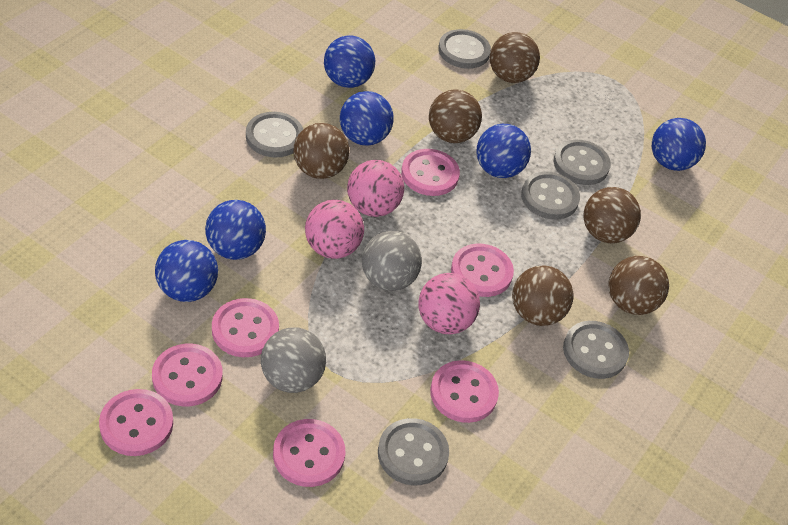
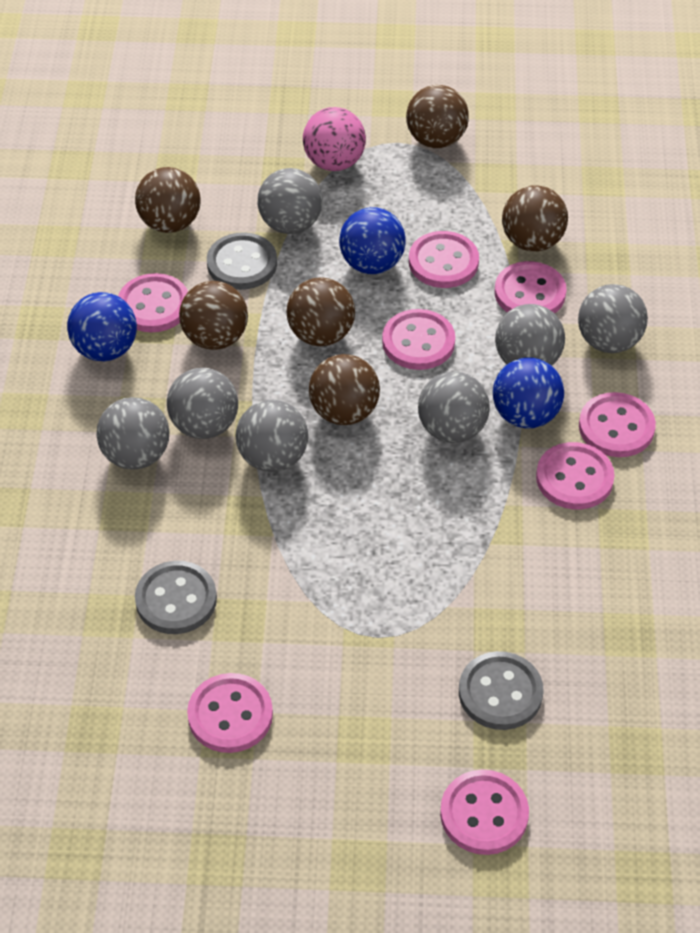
blue ball: 6 -> 3
grey ball: 2 -> 7
grey button: 6 -> 3
pink ball: 3 -> 1
pink button: 7 -> 8

